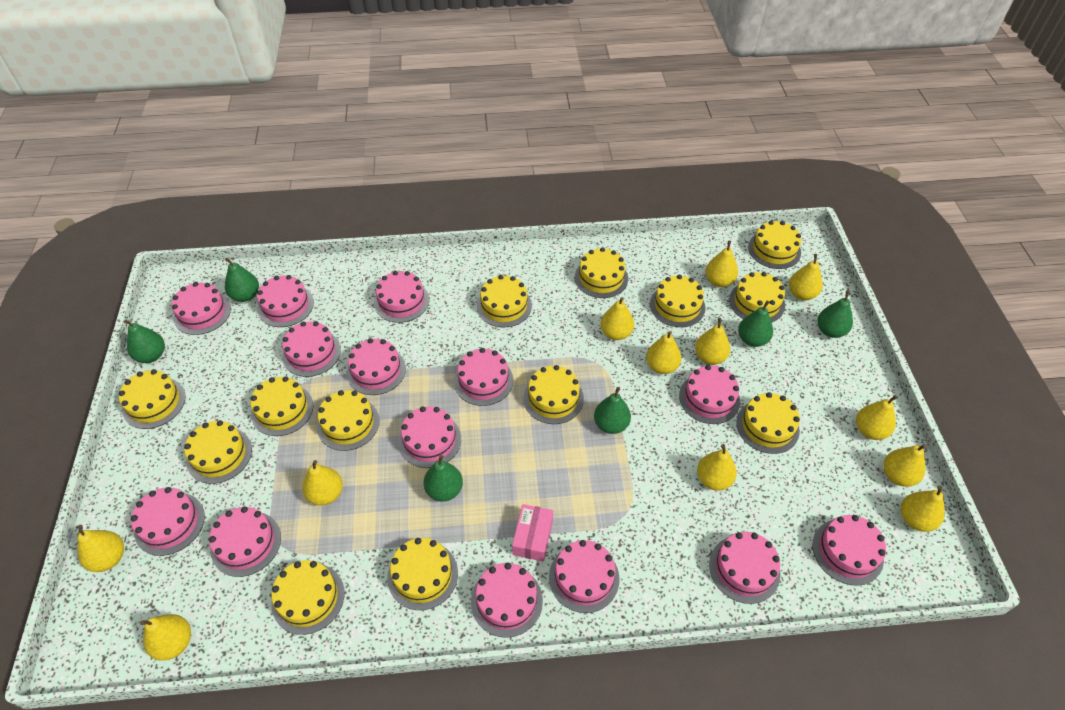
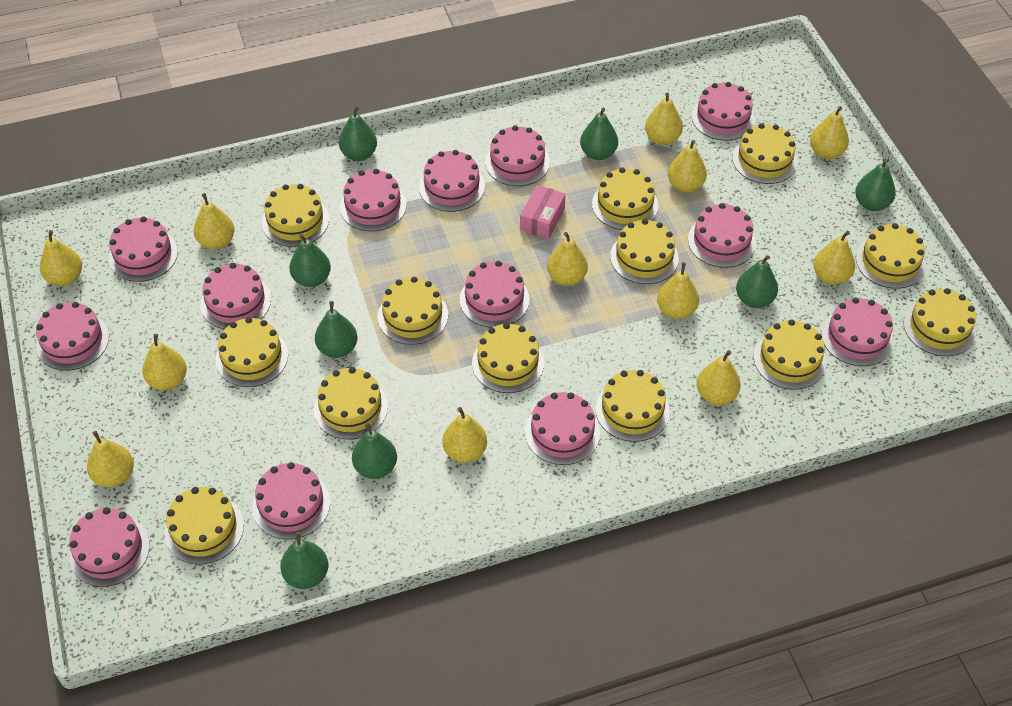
green pear: 6 -> 8
pink cake: 14 -> 13

